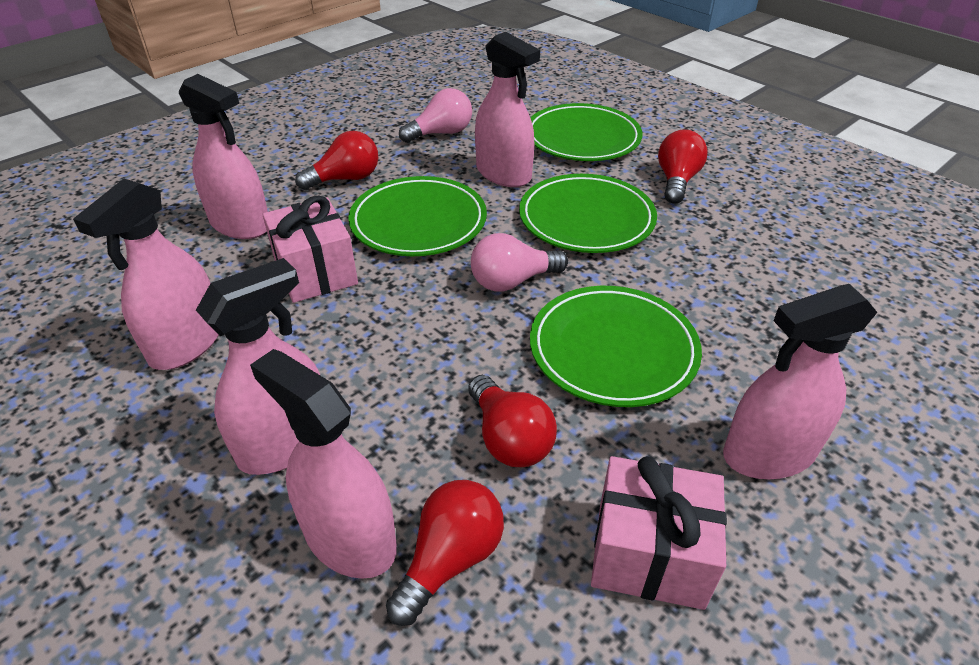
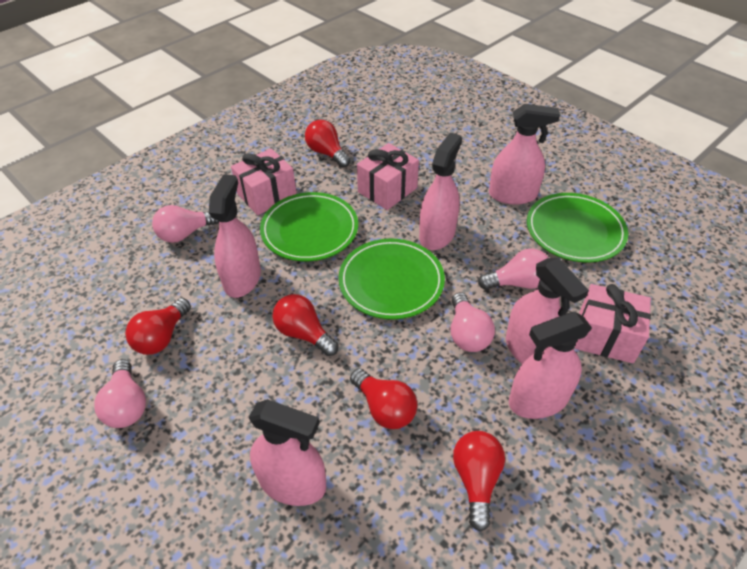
green plate: 4 -> 3
pink gift: 2 -> 3
pink light bulb: 2 -> 4
red light bulb: 4 -> 5

